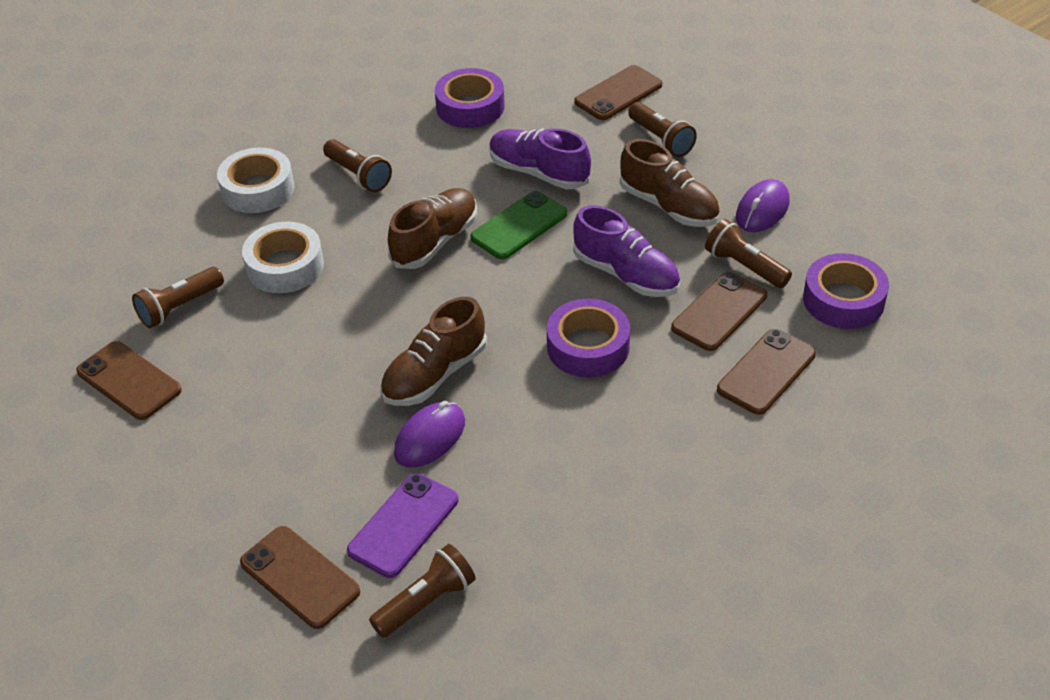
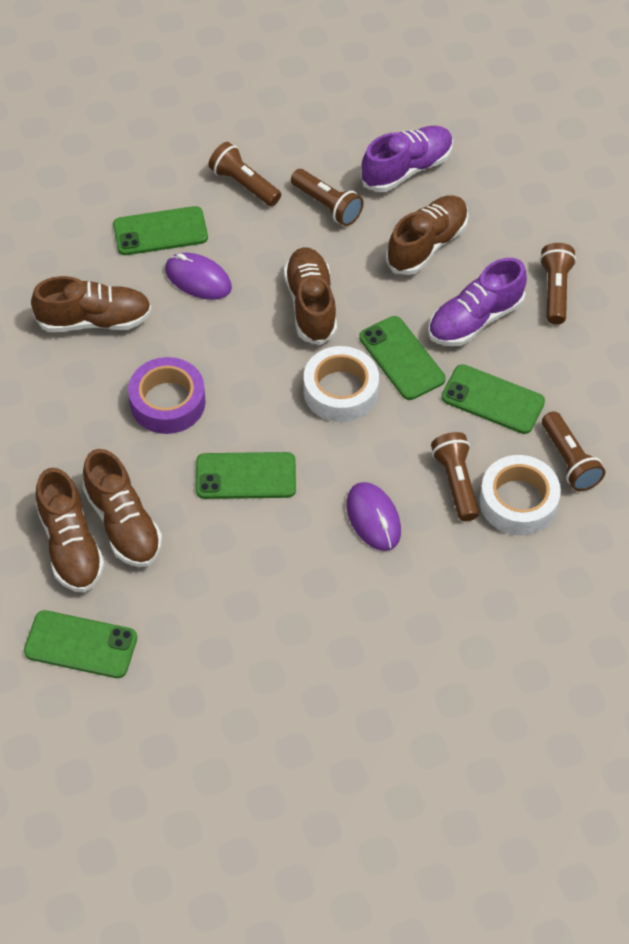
brown phone: 5 -> 0
brown shoe: 3 -> 5
green phone: 1 -> 5
purple phone: 1 -> 0
purple tape: 3 -> 1

